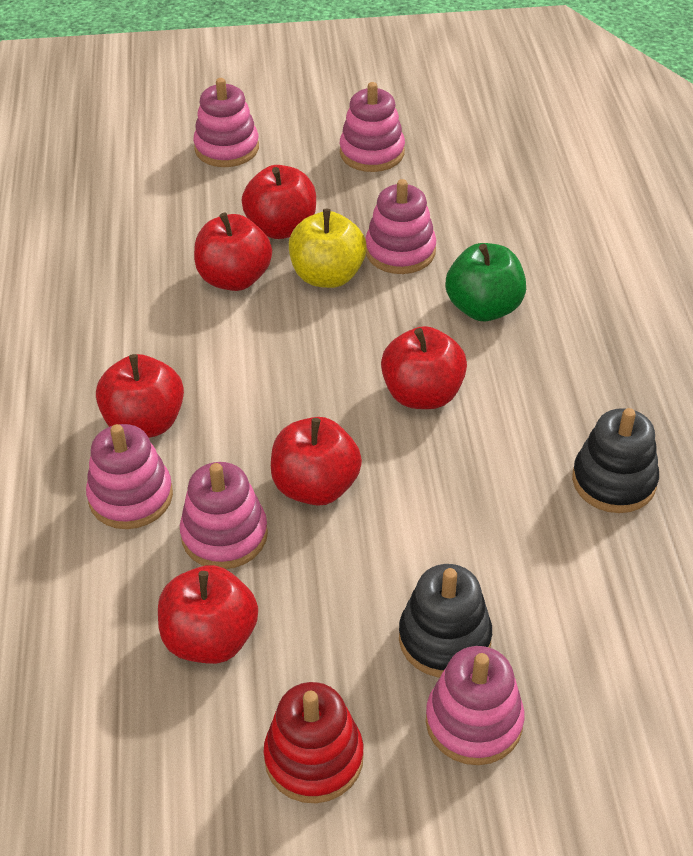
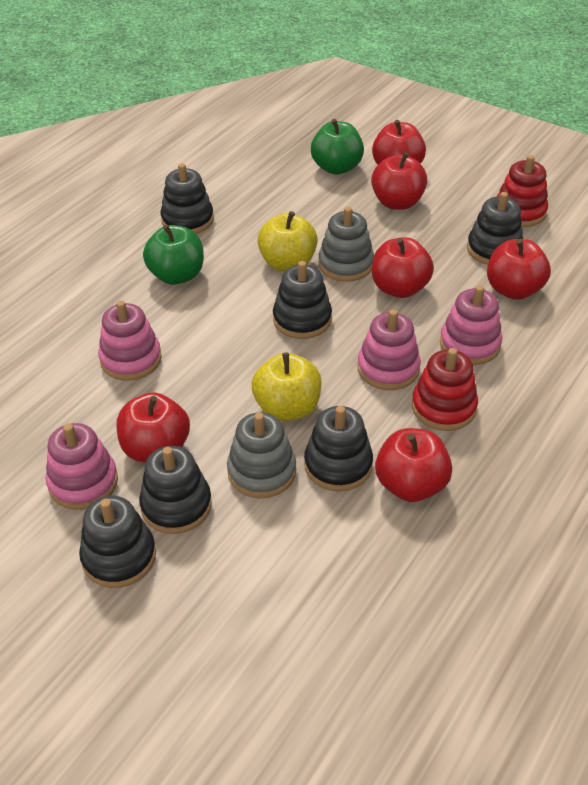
black stacking toy: 2 -> 6
green apple: 1 -> 2
grey stacking toy: 0 -> 2
pink stacking toy: 6 -> 4
red stacking toy: 1 -> 2
yellow apple: 1 -> 2

